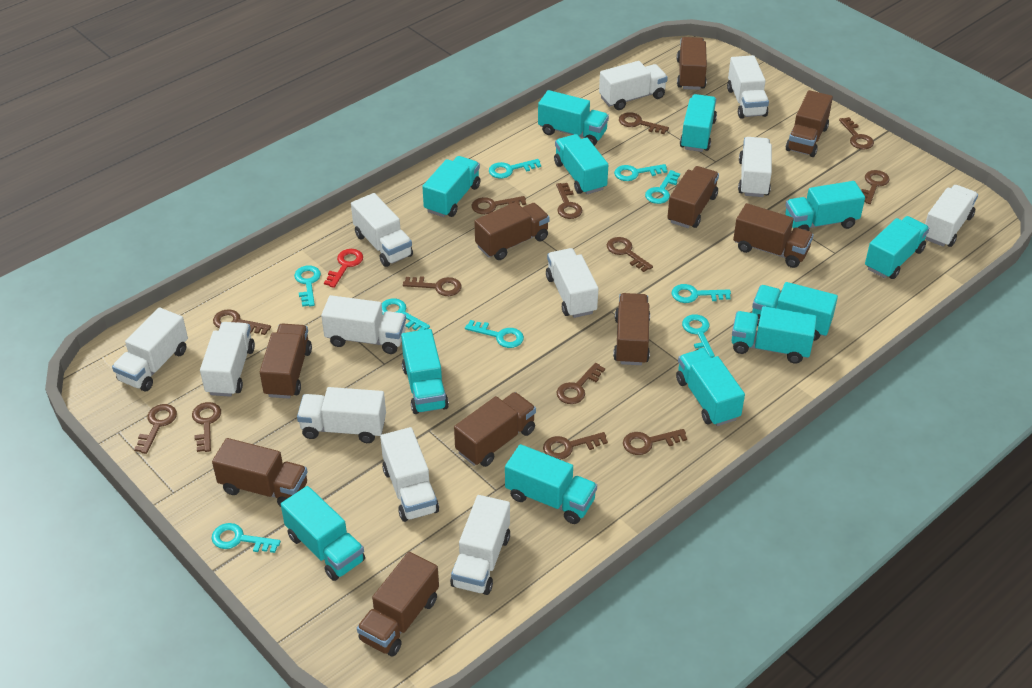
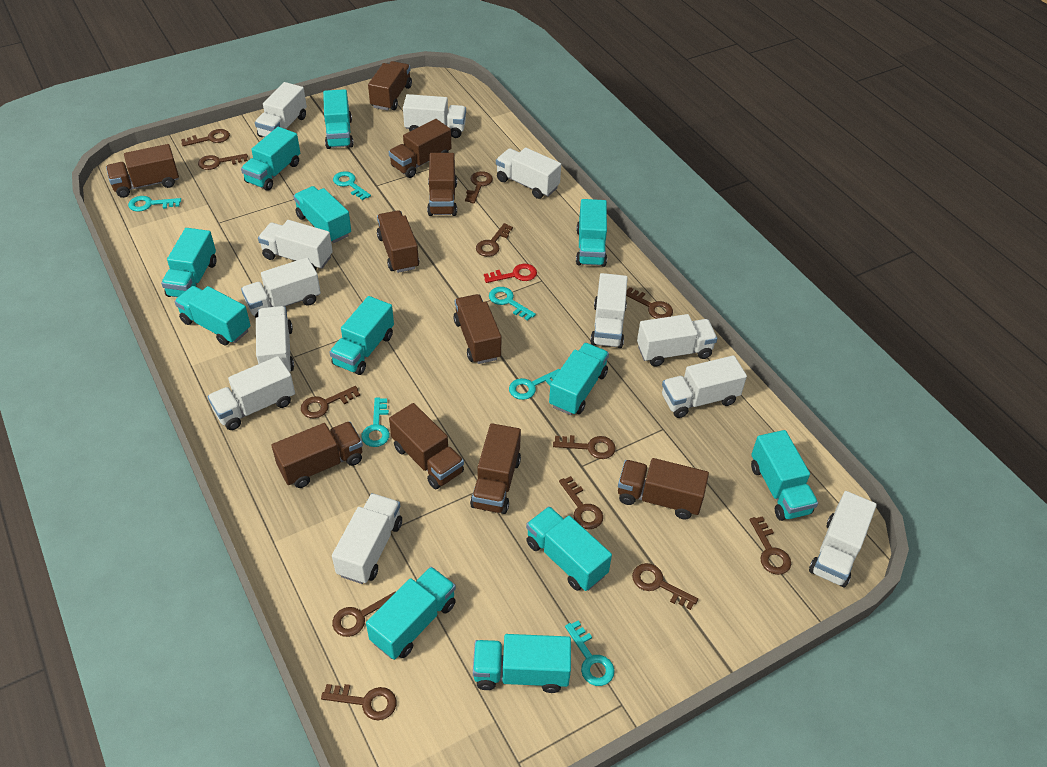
brown key: 13 -> 12
turquoise key: 9 -> 6

